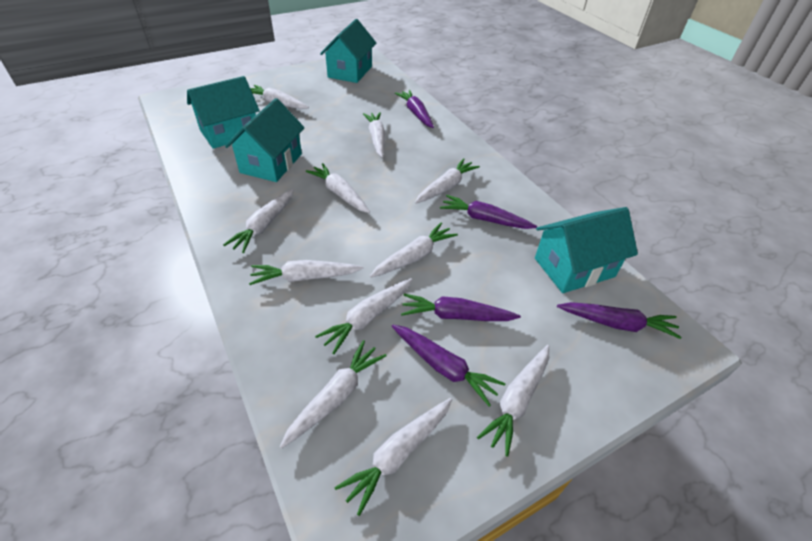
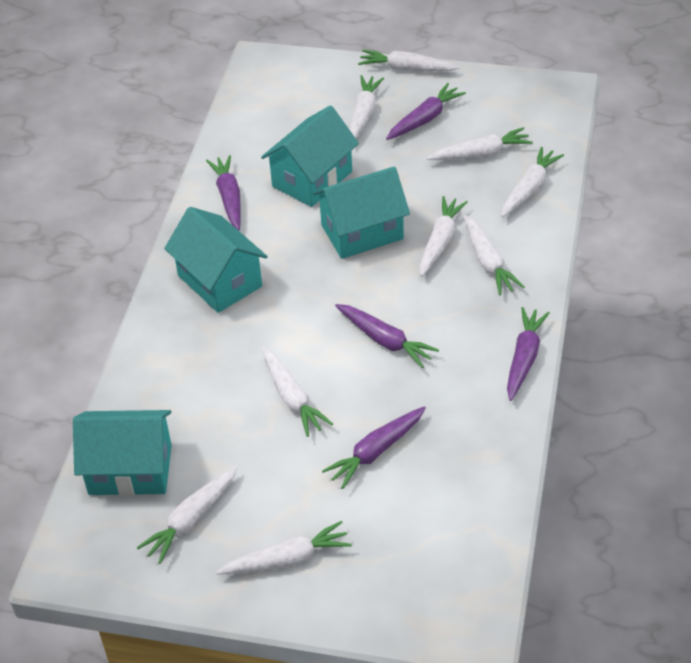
white carrot: 11 -> 9

